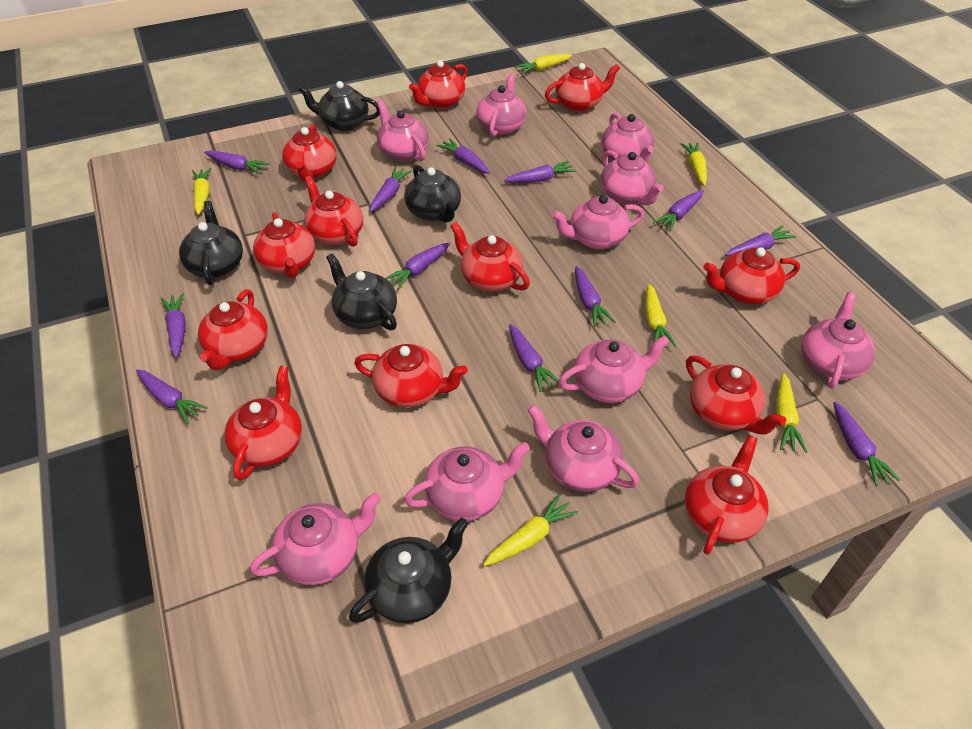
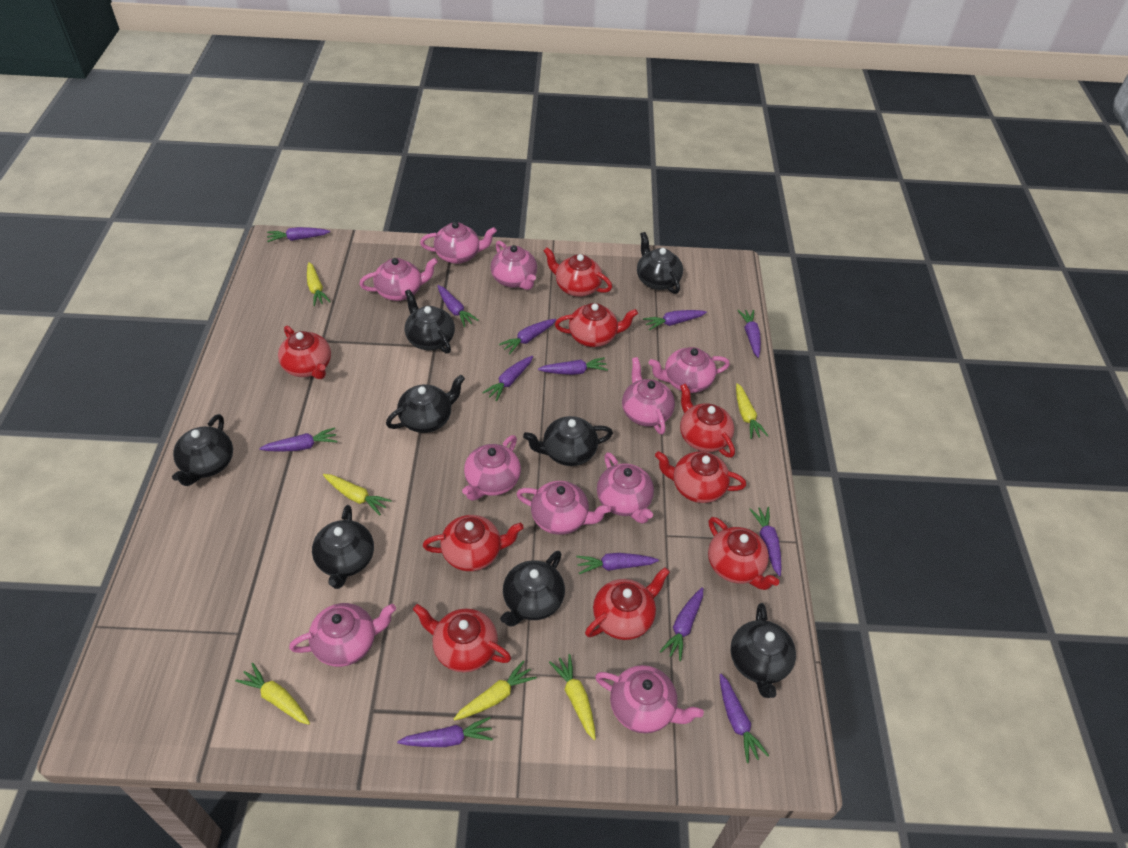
black teapot: 5 -> 8
purple carrot: 12 -> 13
red teapot: 12 -> 9

